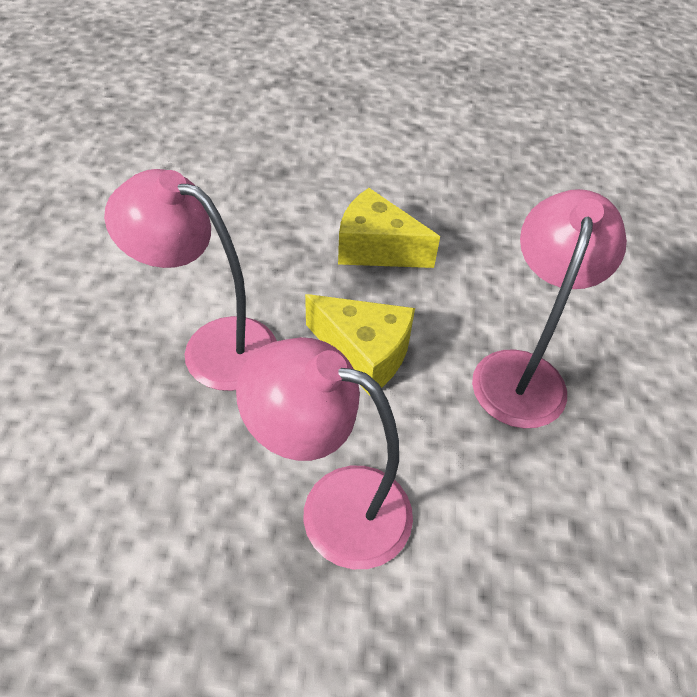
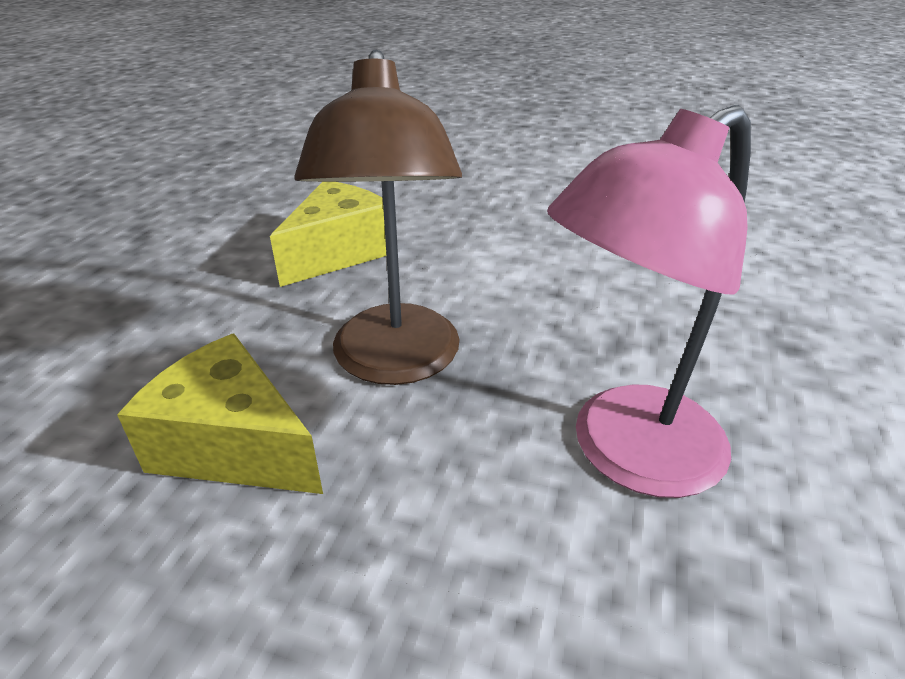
brown lamp: 0 -> 1
pink lamp: 3 -> 1

